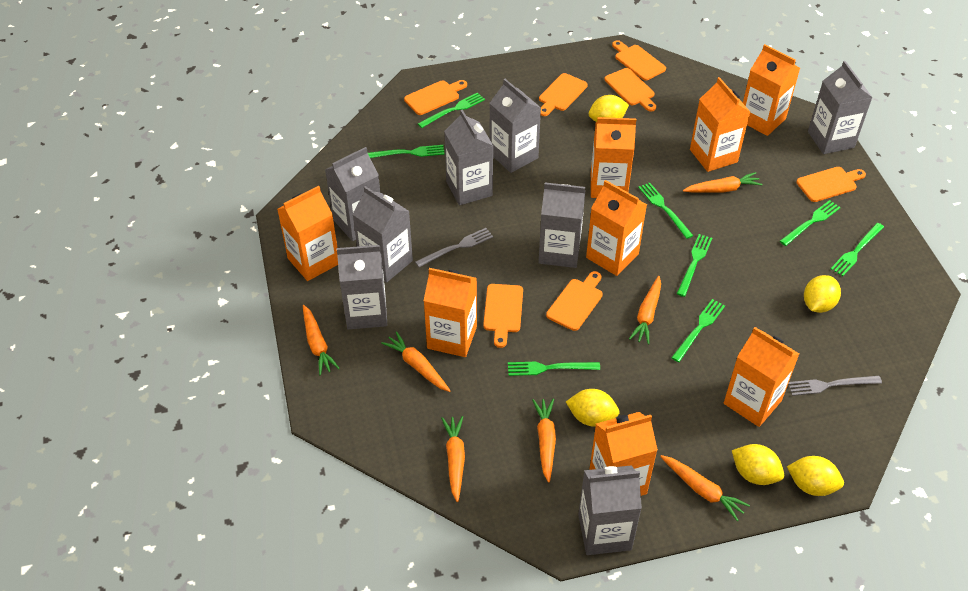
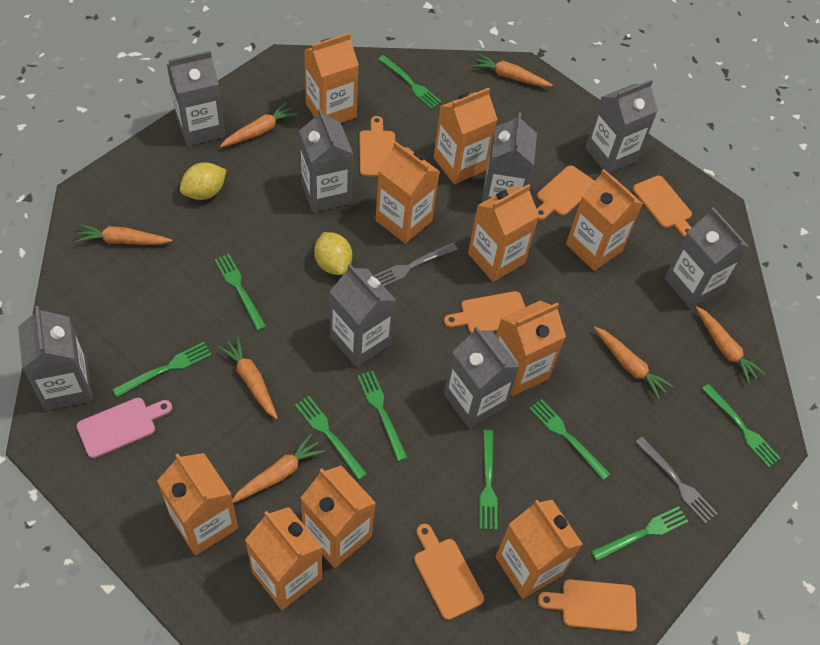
green fork: 8 -> 9
orange carton: 8 -> 10
orange cutting board: 7 -> 6
pink cutting board: 0 -> 1
yellow lemon: 5 -> 2

